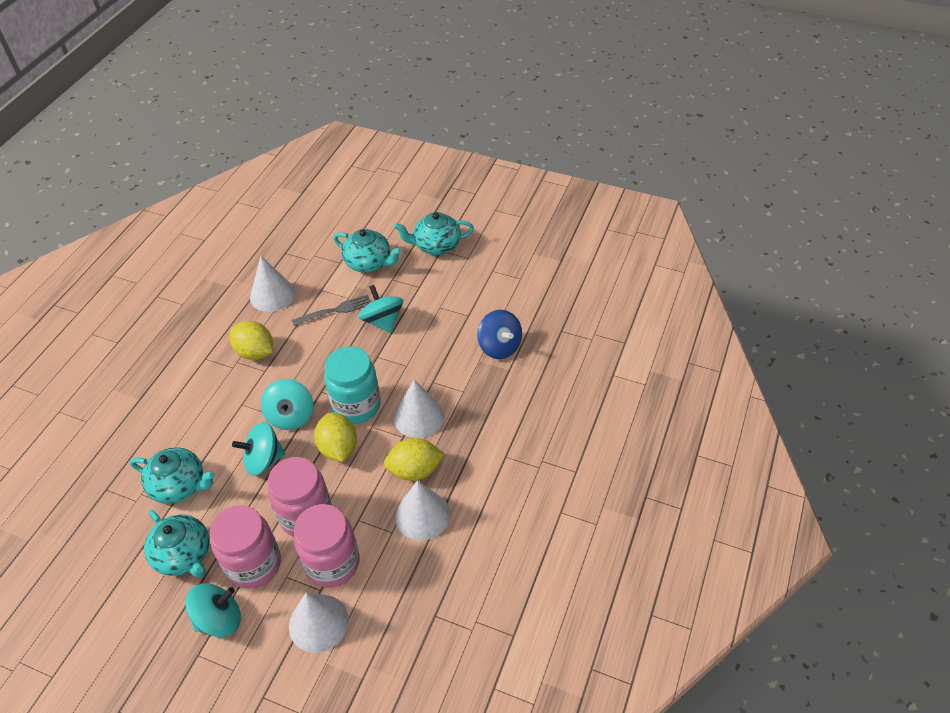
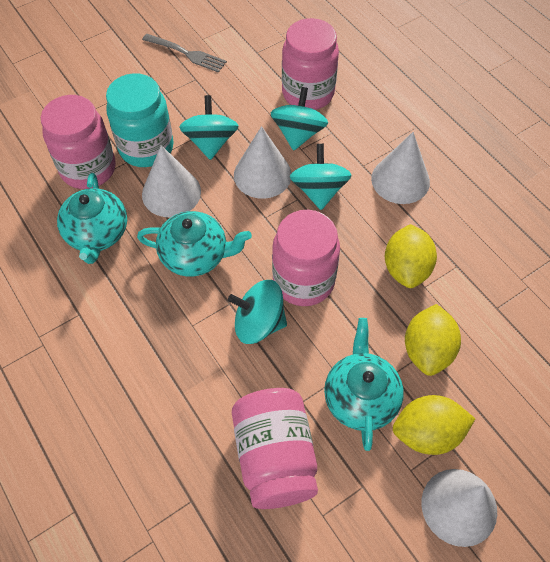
blue spinning top: 1 -> 0
pink jar: 3 -> 4
turquoise teapot: 4 -> 3

